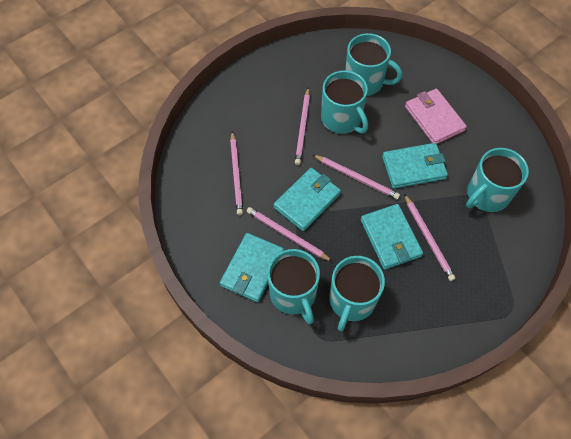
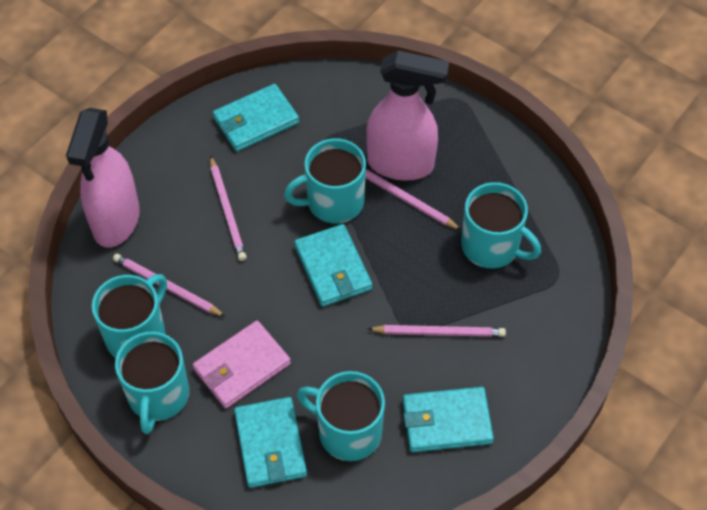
pink pencil: 5 -> 4
pink spray bottle: 0 -> 2

